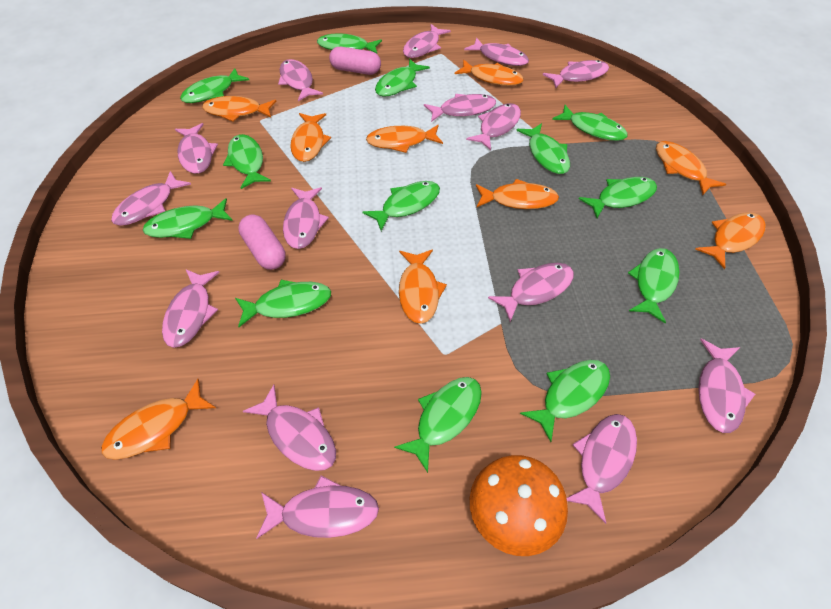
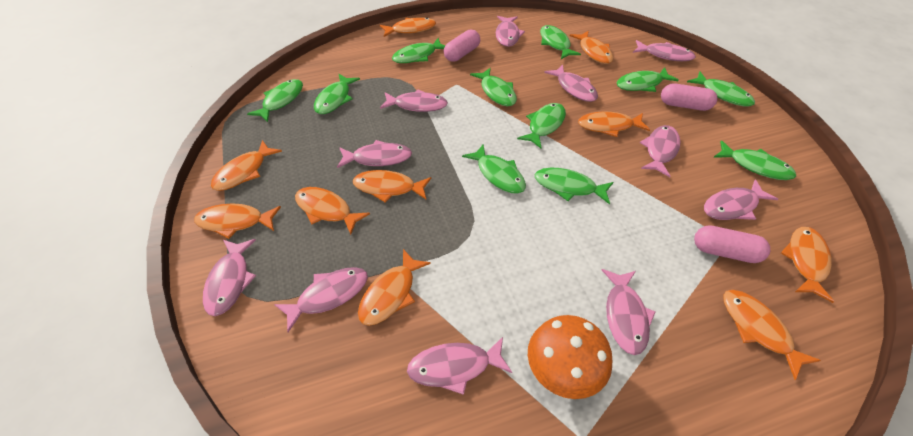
green fish: 13 -> 11
orange fish: 9 -> 10
pink capsule: 2 -> 3
pink fish: 15 -> 11

